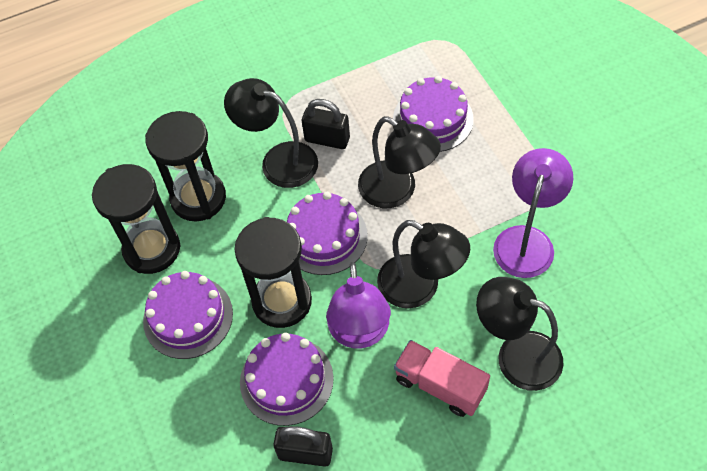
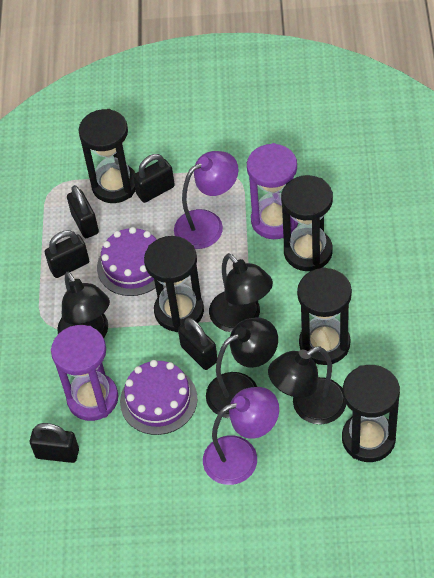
black hourglass: 3 -> 5
black padlock: 2 -> 5
pink truck: 1 -> 0
purple cake: 4 -> 2
purple hourglass: 0 -> 2

